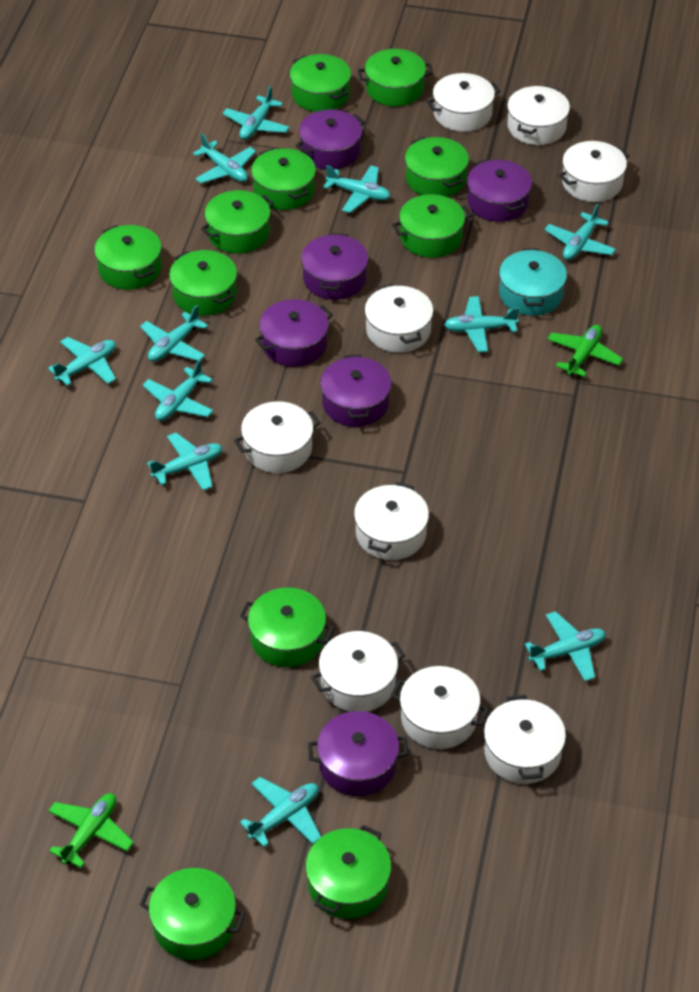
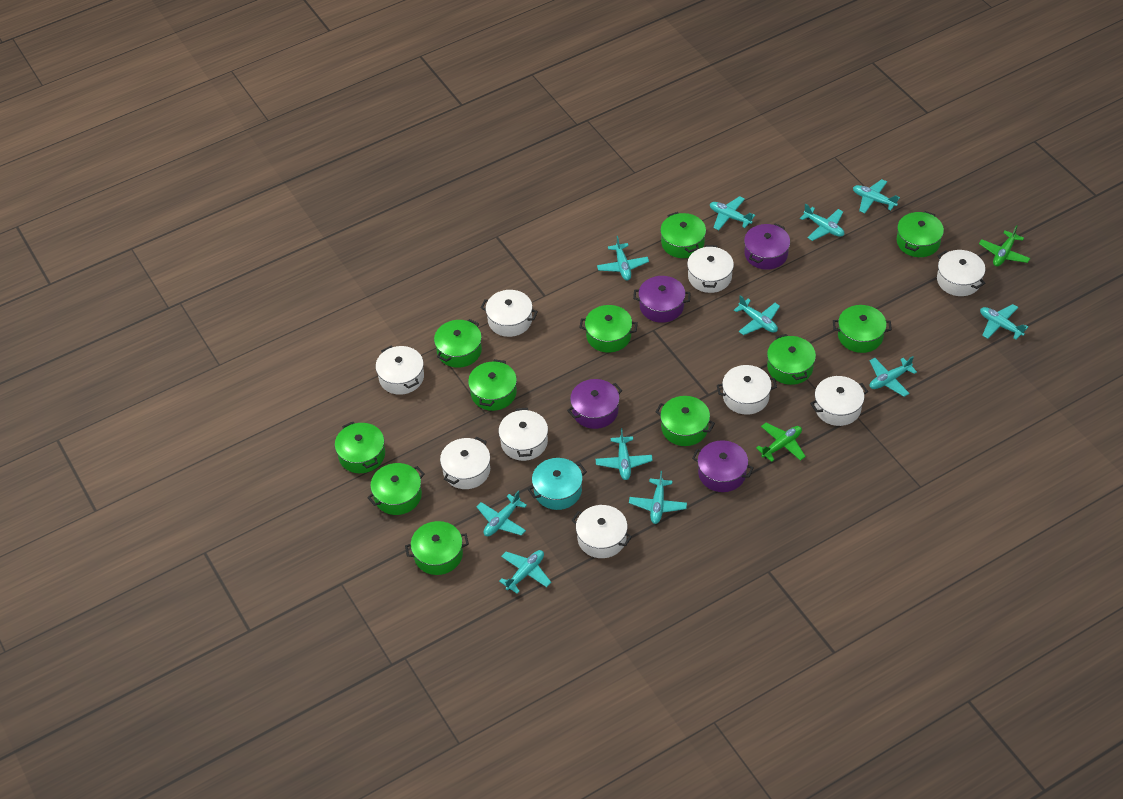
purple pot: 6 -> 4

